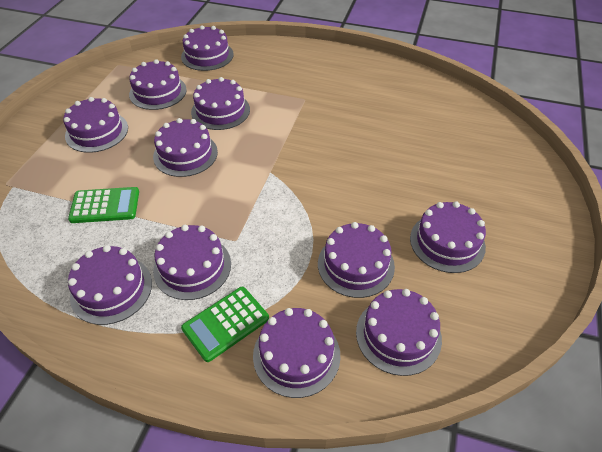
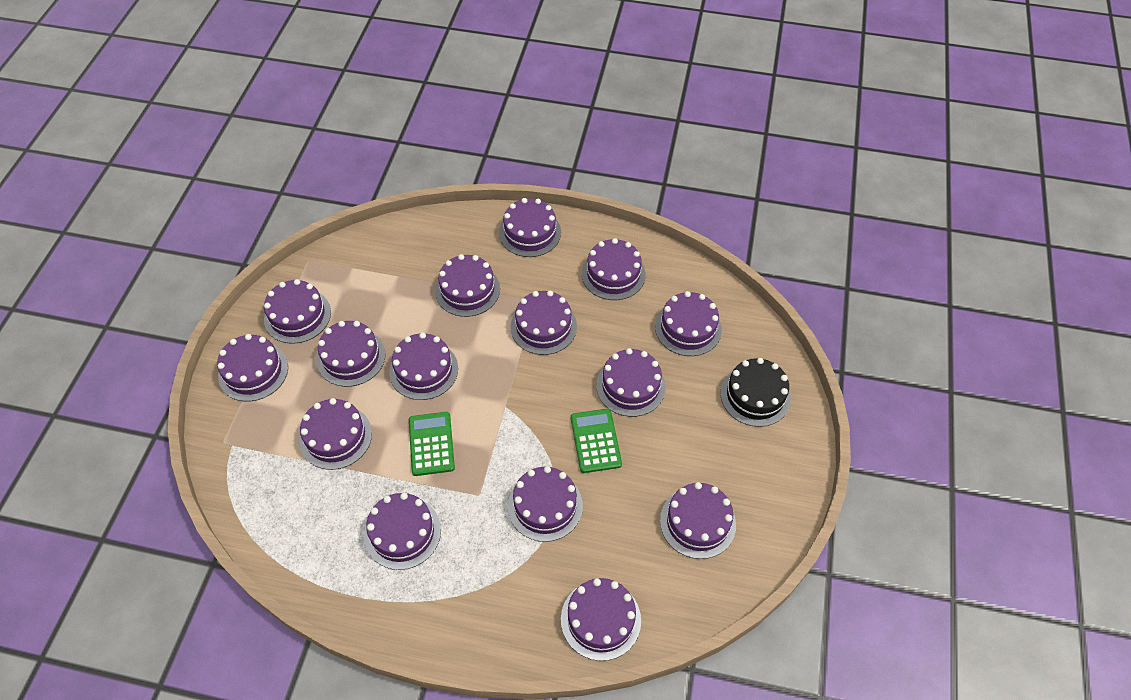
black cake: 0 -> 1
purple cake: 11 -> 15

